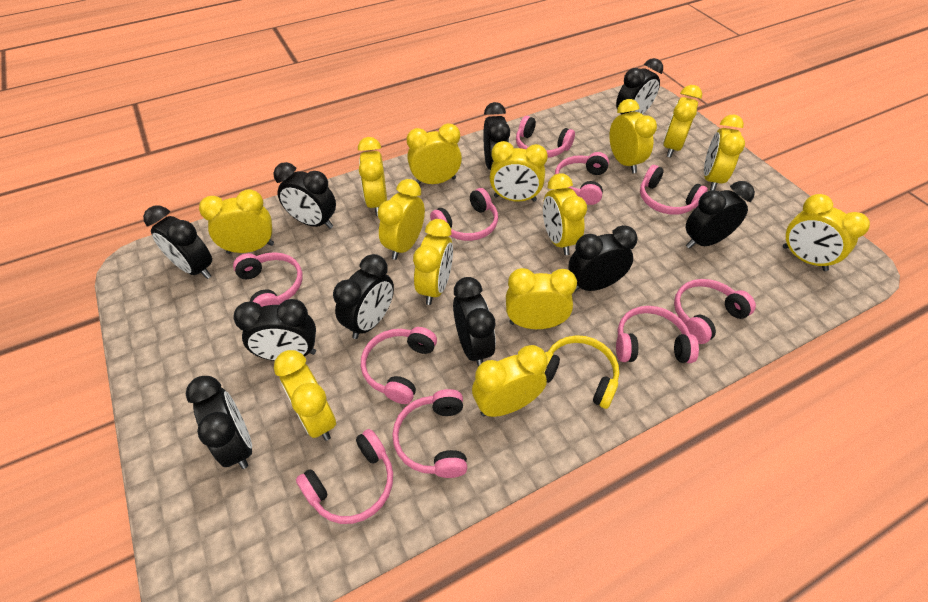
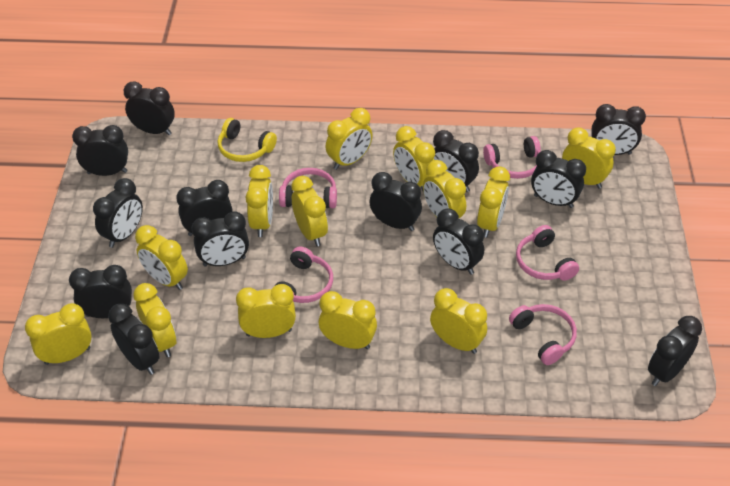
black clock: 10 -> 13
pink headphones: 10 -> 5
yellow clock: 14 -> 13

